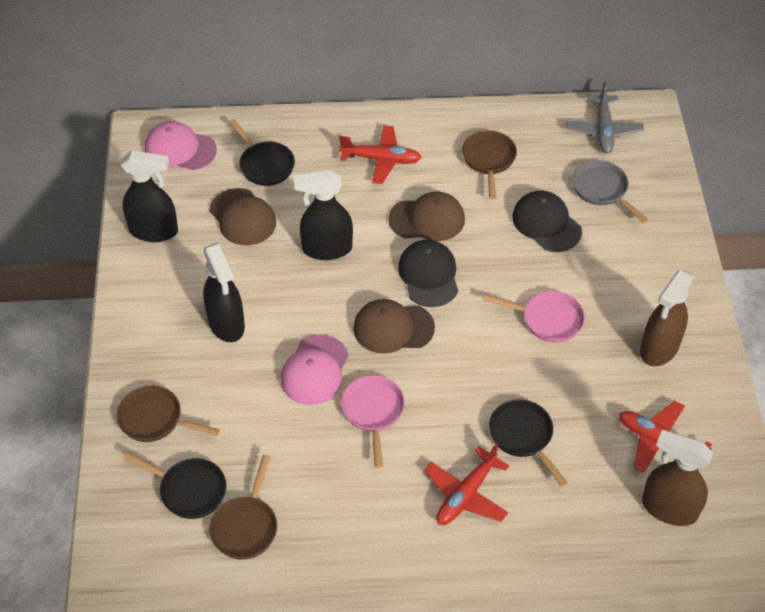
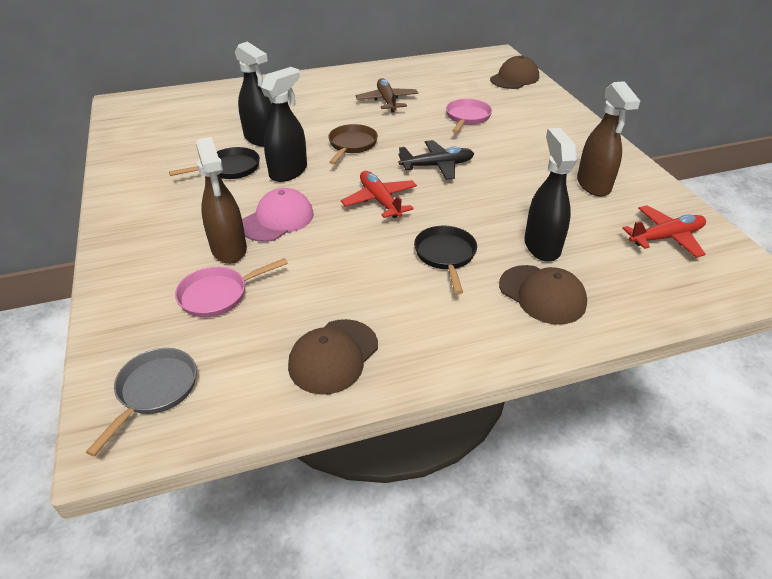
black cap: 2 -> 0
black pan: 3 -> 2
black plane: 0 -> 1
brown pan: 3 -> 1
brown plane: 0 -> 1
grey plane: 1 -> 0
pink cap: 2 -> 1
red plane: 3 -> 2

